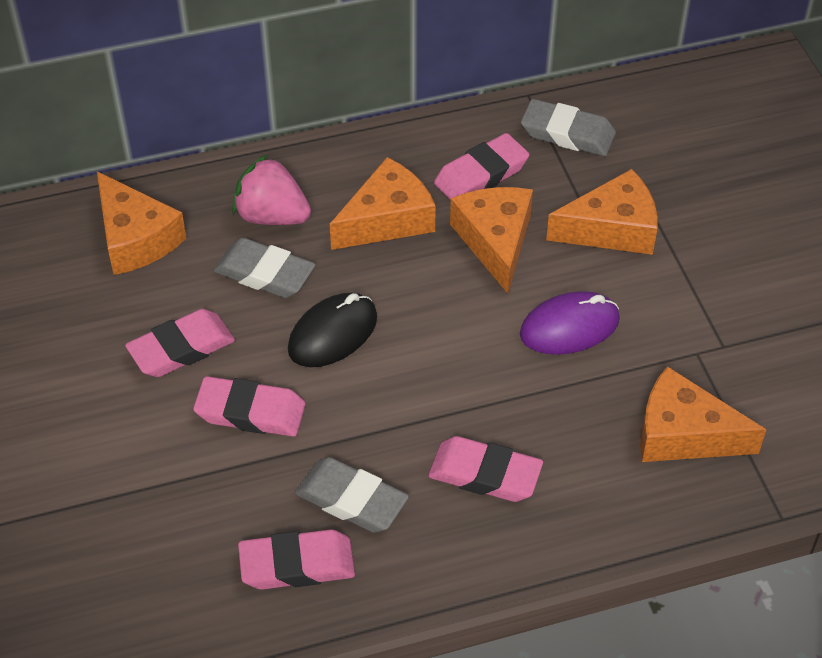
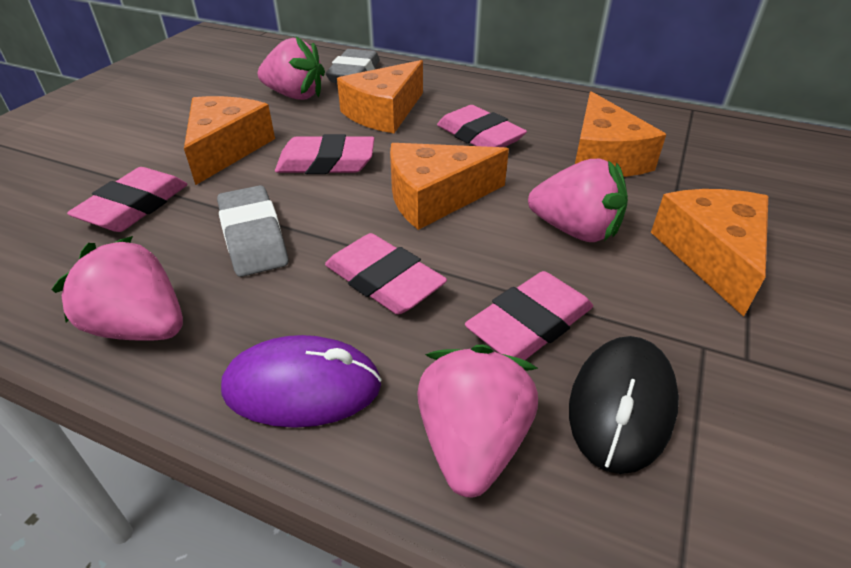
grey eraser: 3 -> 2
pink strawberry: 1 -> 4

